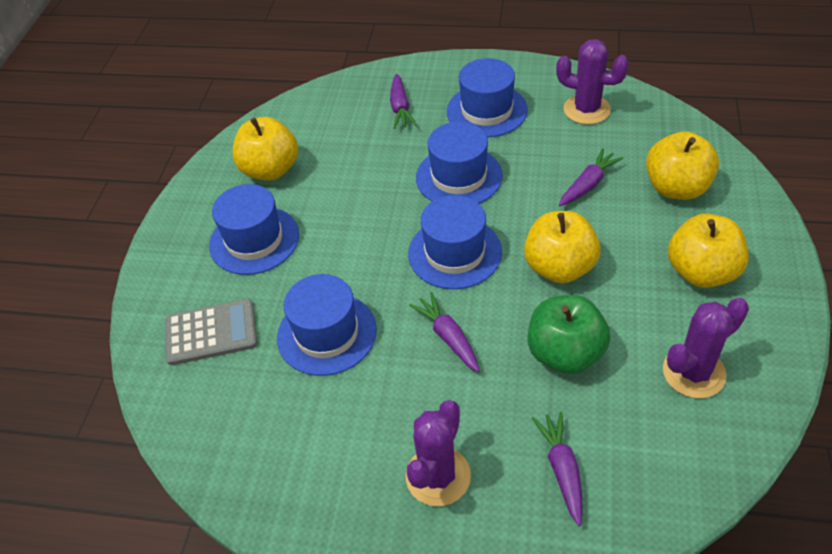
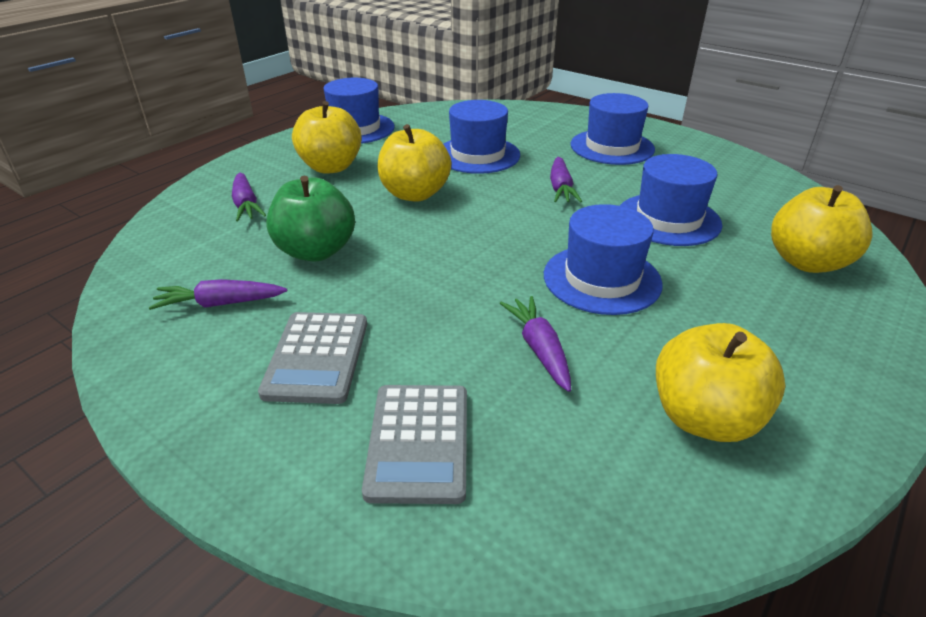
grey calculator: 1 -> 2
purple cactus: 3 -> 0

